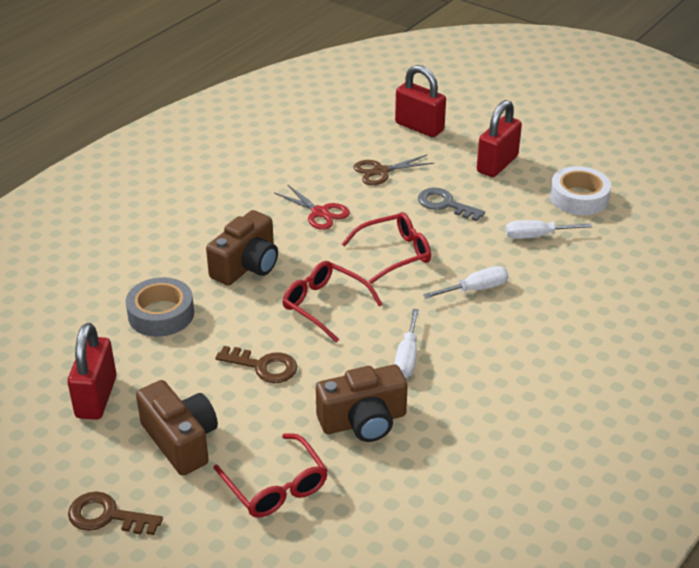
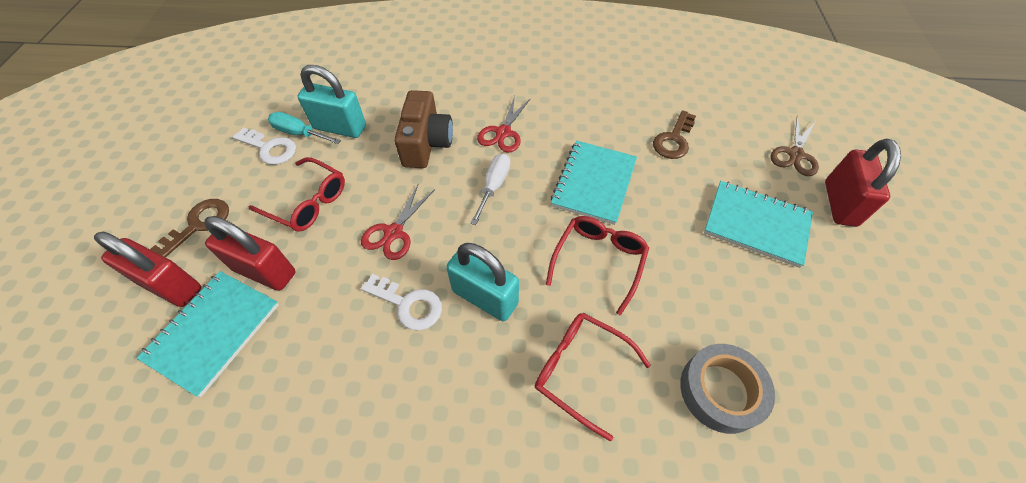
brown camera: 3 -> 1
grey key: 1 -> 0
red scissors: 1 -> 2
turquoise notebook: 0 -> 3
turquoise padlock: 0 -> 2
turquoise screwdriver: 0 -> 1
white key: 0 -> 2
white screwdriver: 3 -> 1
white tape: 1 -> 0

